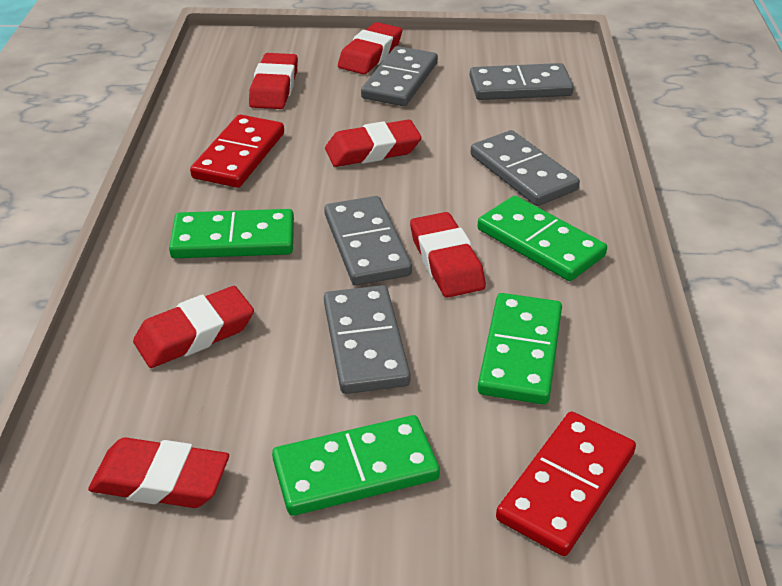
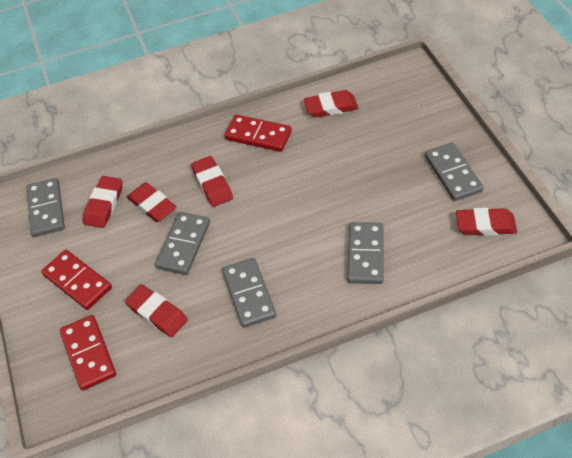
green domino: 4 -> 0
red domino: 2 -> 3

